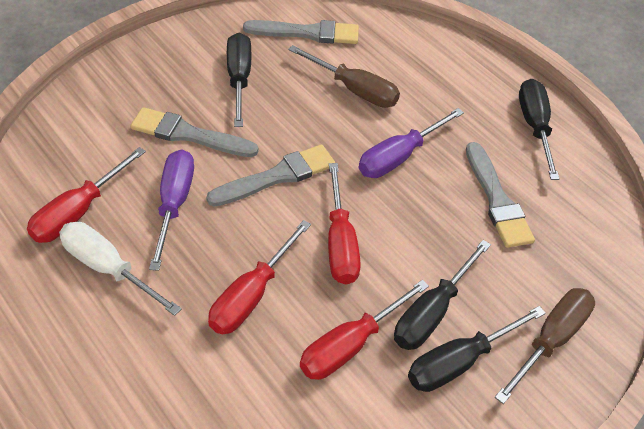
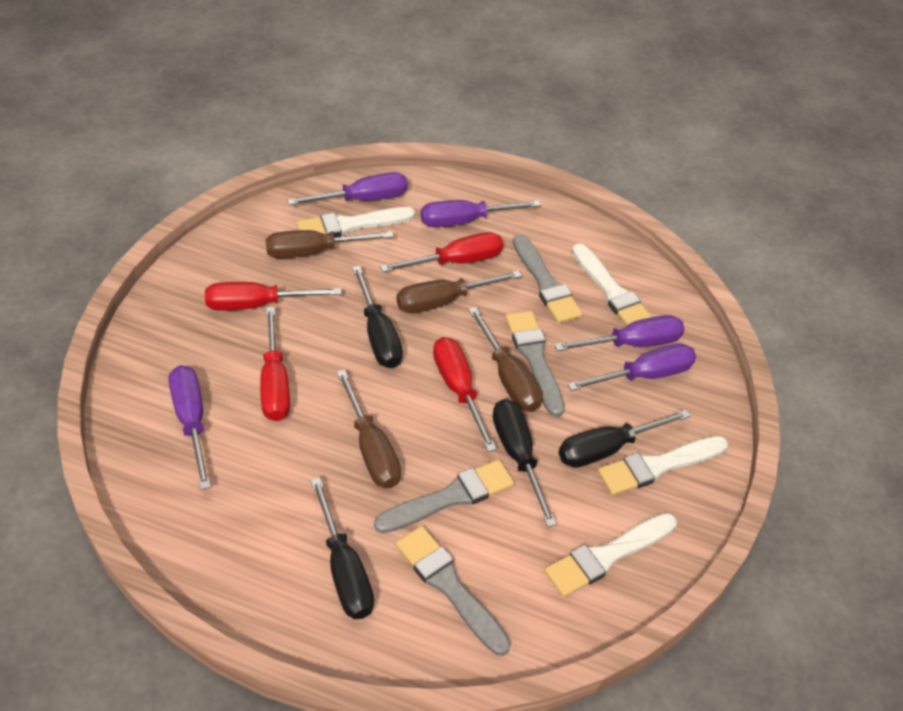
brown screwdriver: 2 -> 4
purple screwdriver: 2 -> 5
white brush: 0 -> 4
white screwdriver: 1 -> 0

